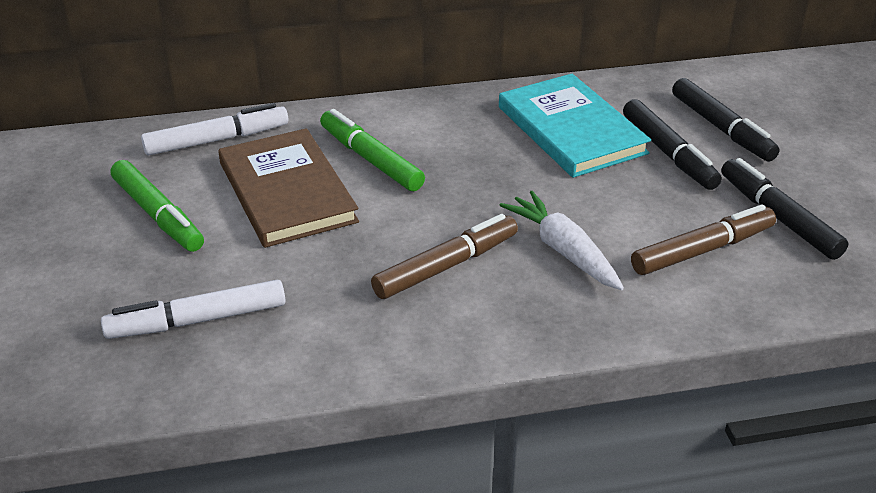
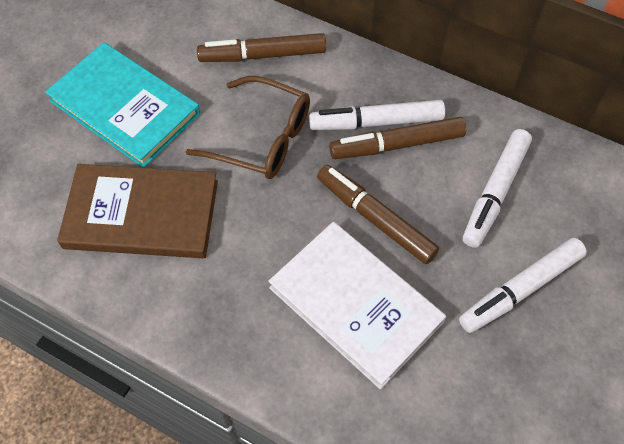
black marker: 3 -> 0
brown glasses: 0 -> 1
brown marker: 2 -> 3
green marker: 2 -> 0
white book: 0 -> 1
white carrot: 1 -> 0
white marker: 2 -> 3

